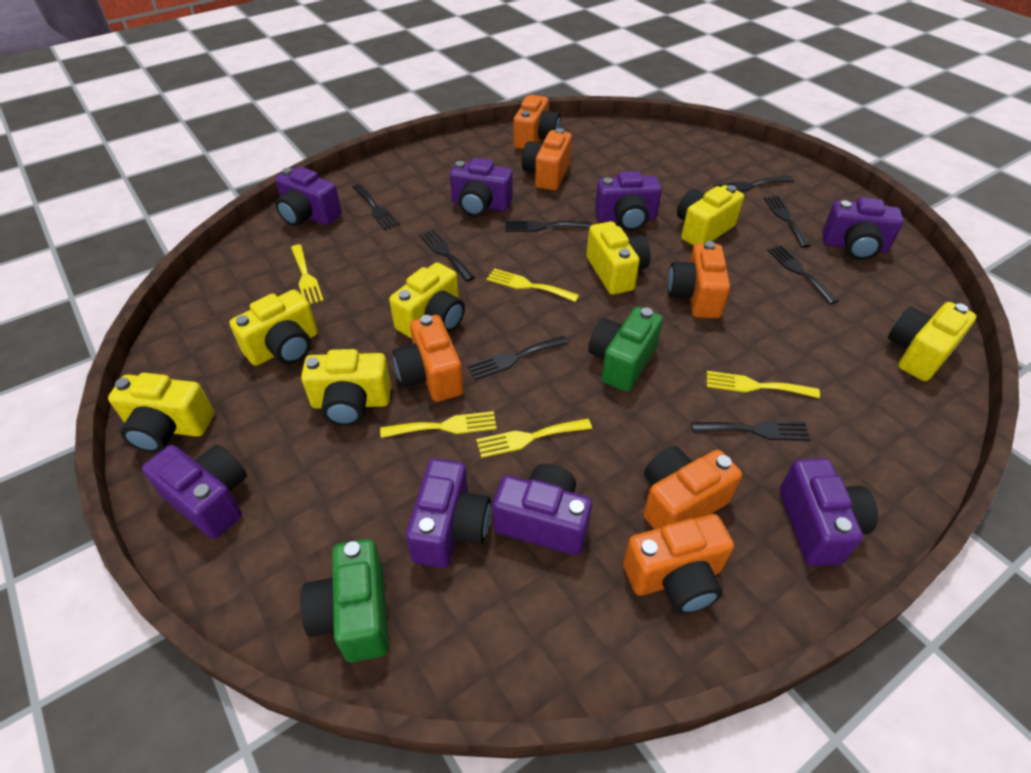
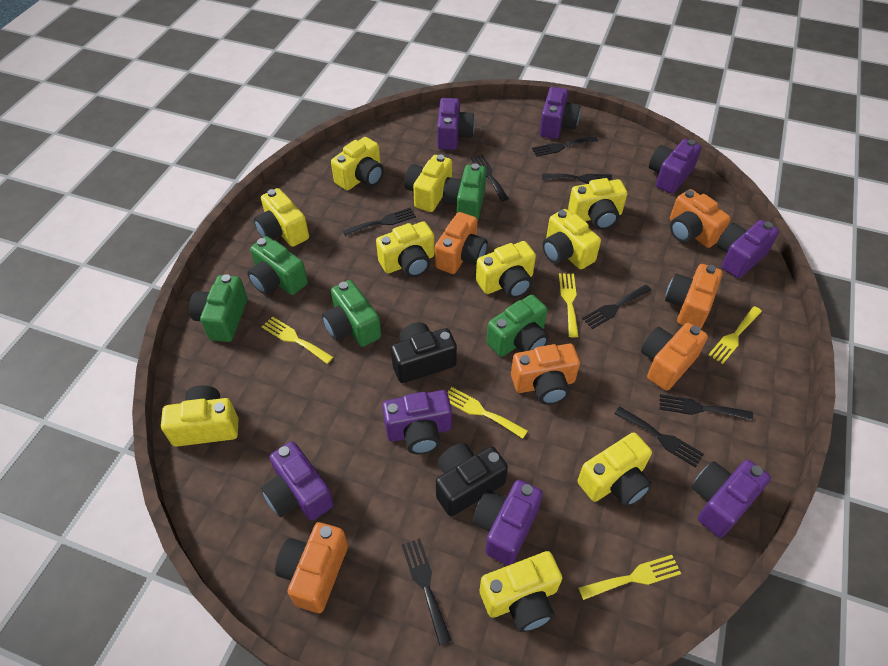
black camera: 0 -> 2
green camera: 2 -> 5
yellow camera: 7 -> 10

